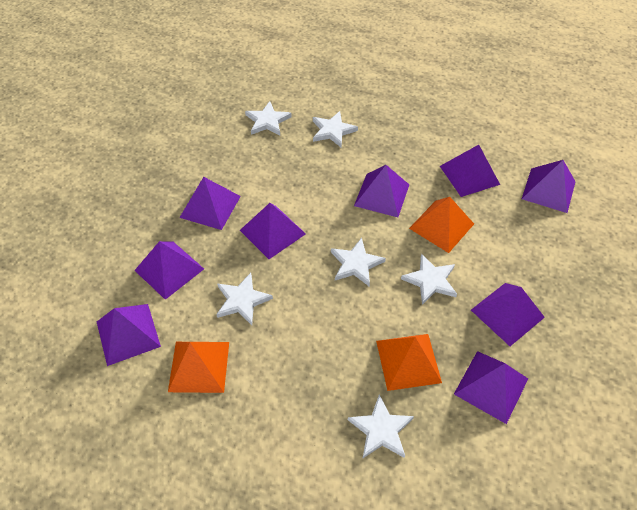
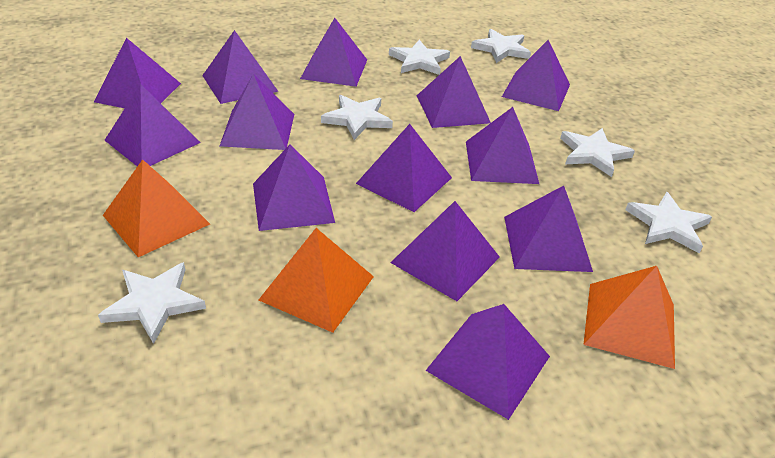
purple pyramid: 9 -> 13

